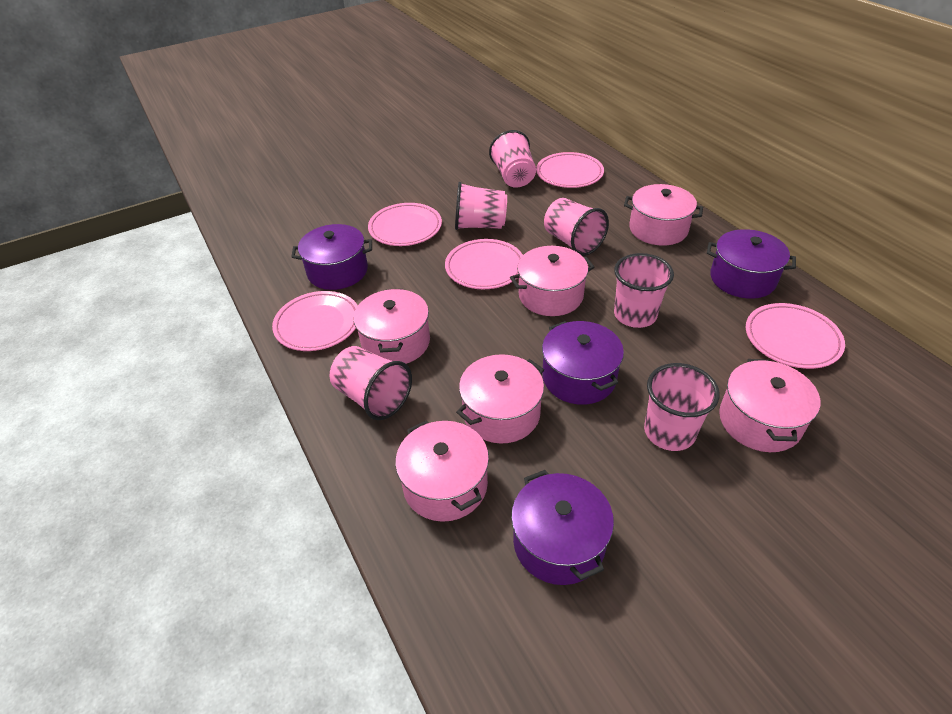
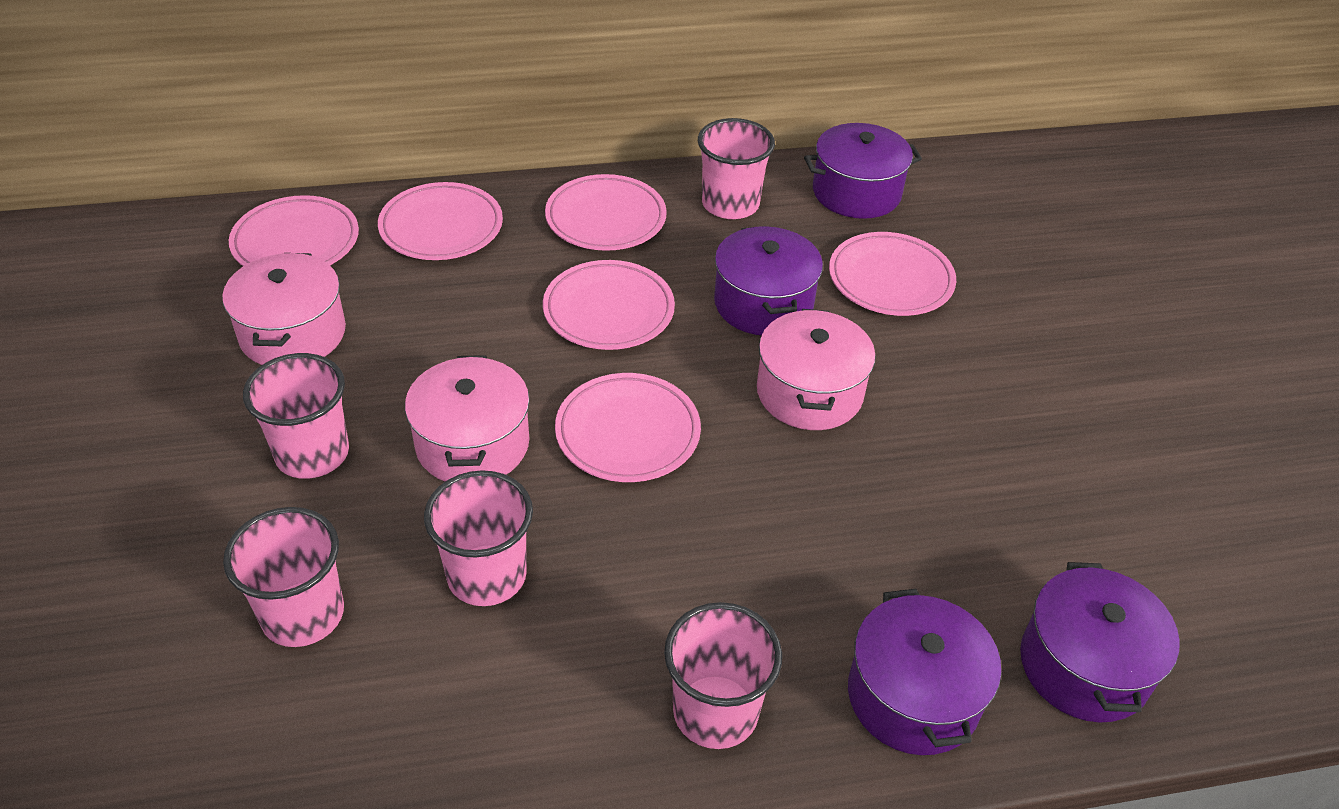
pink cup: 6 -> 5
pink plate: 5 -> 6
pink pot: 6 -> 3

